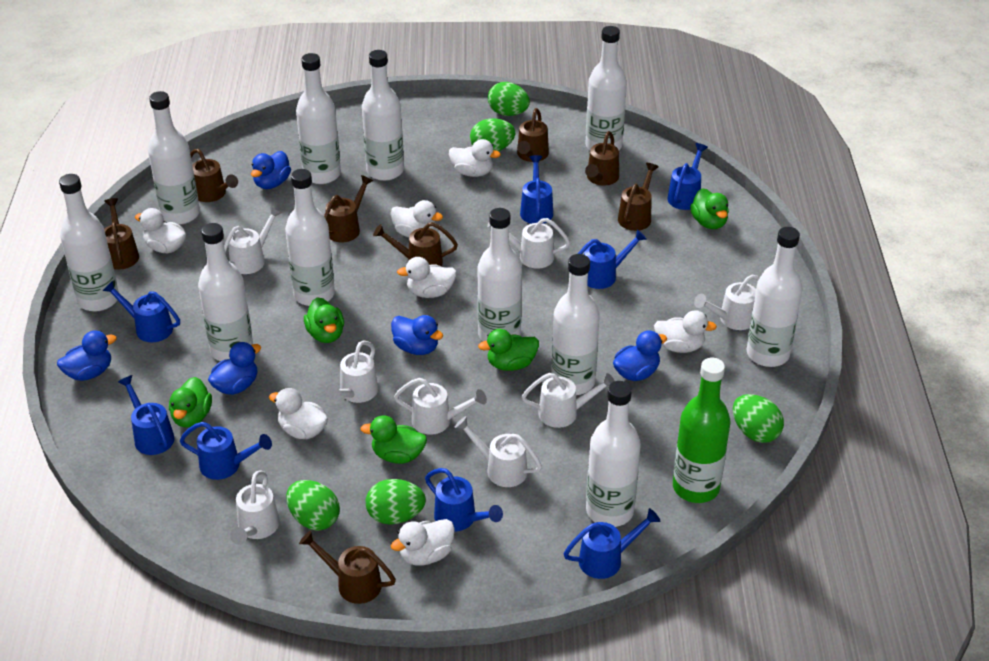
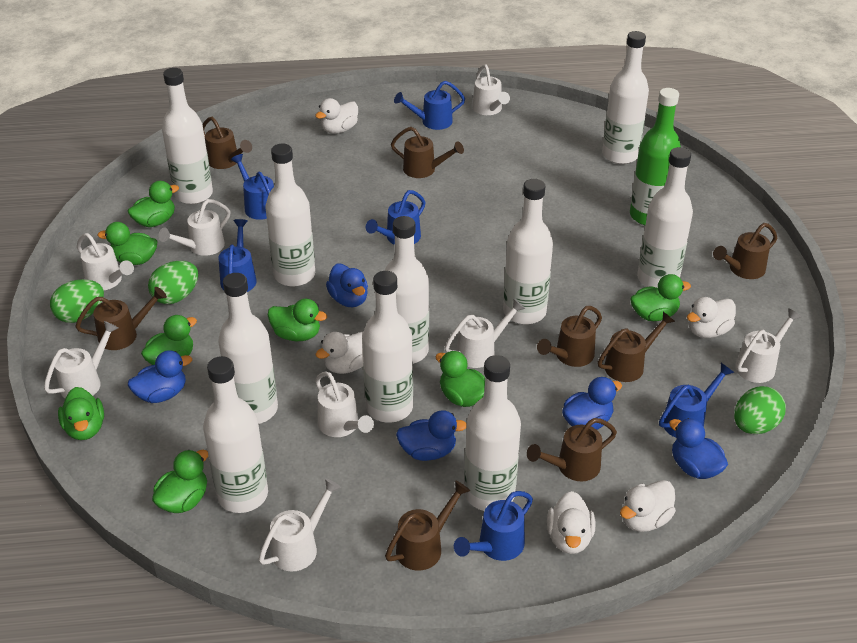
blue watering can: 8 -> 6
green duck: 5 -> 8
green egg: 5 -> 3
white bottle: 11 -> 10
white duck: 7 -> 5

